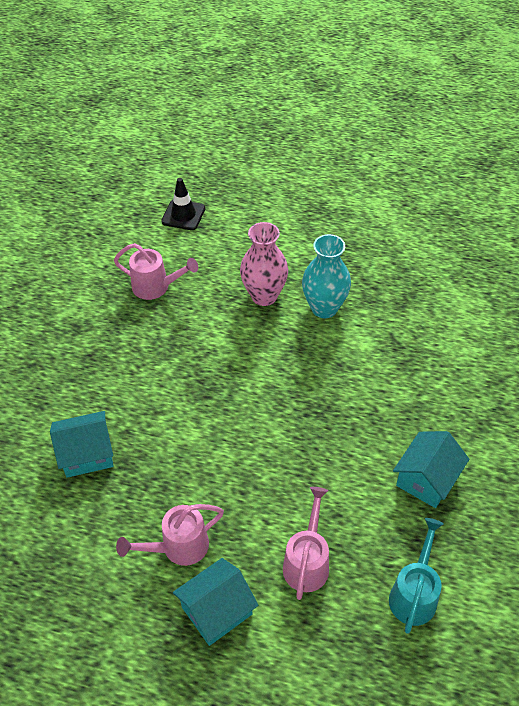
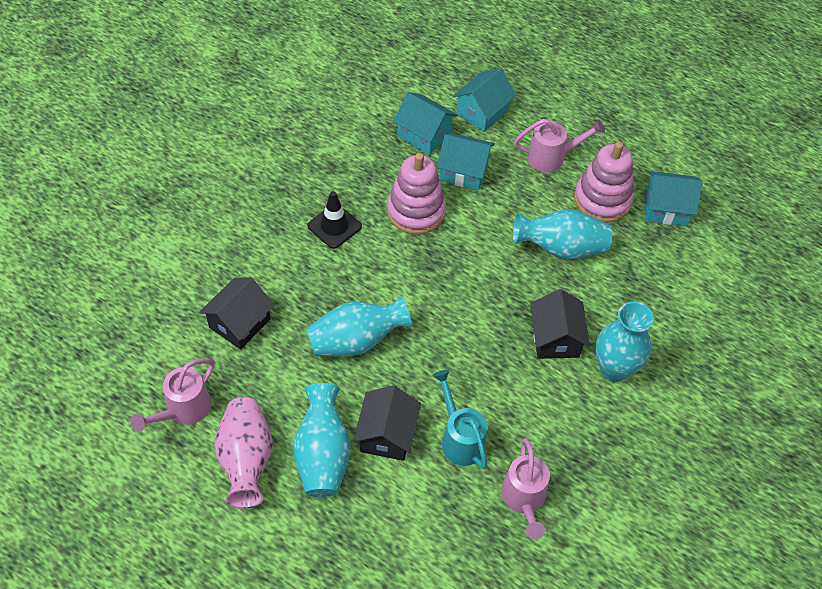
black house: 0 -> 3
pink stacking toy: 0 -> 2
turquoise house: 3 -> 4
turquoise vase: 1 -> 4

